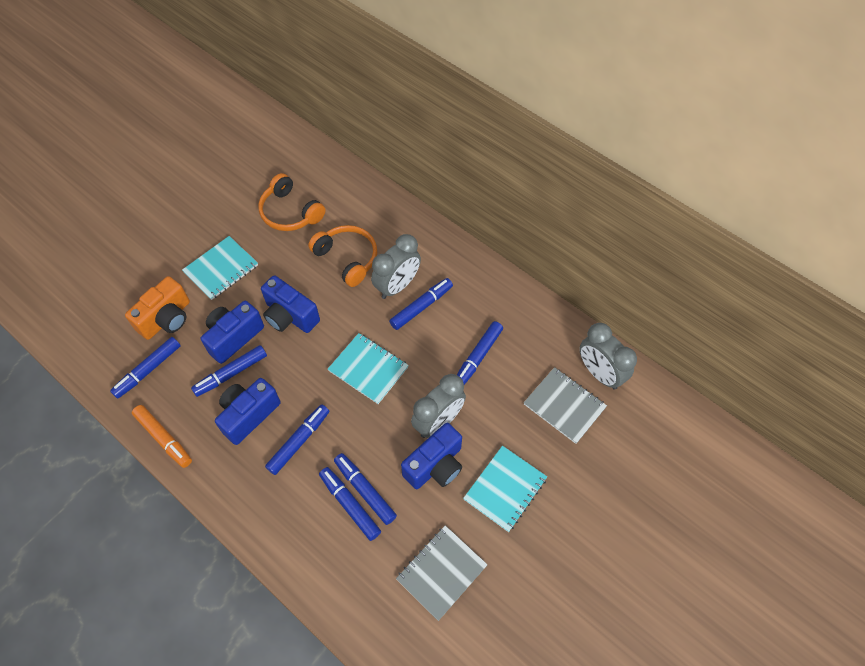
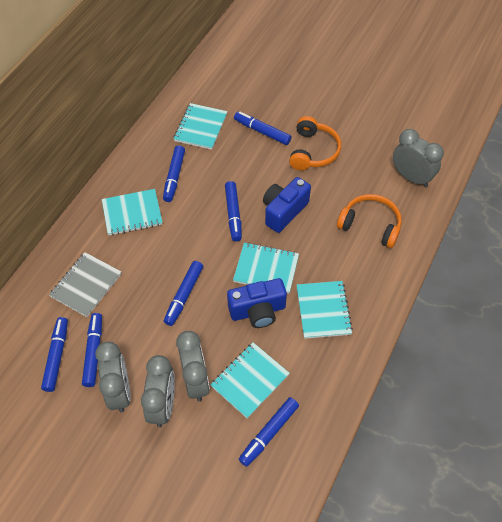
blue camera: 4 -> 2
grey clock: 3 -> 4
grey notebook: 2 -> 1
orange camera: 1 -> 0
orange marker: 1 -> 0
turquoise notebook: 3 -> 5

